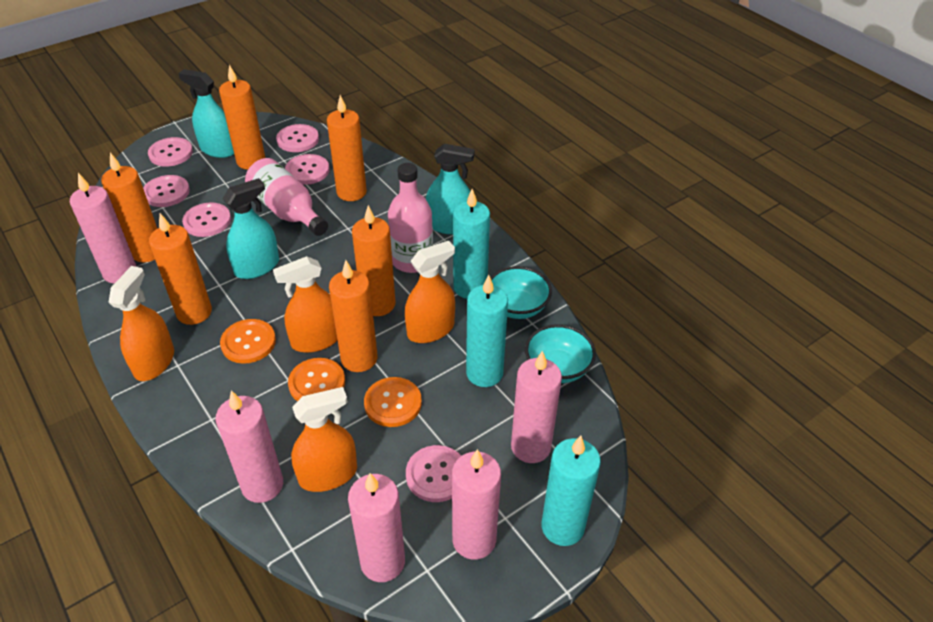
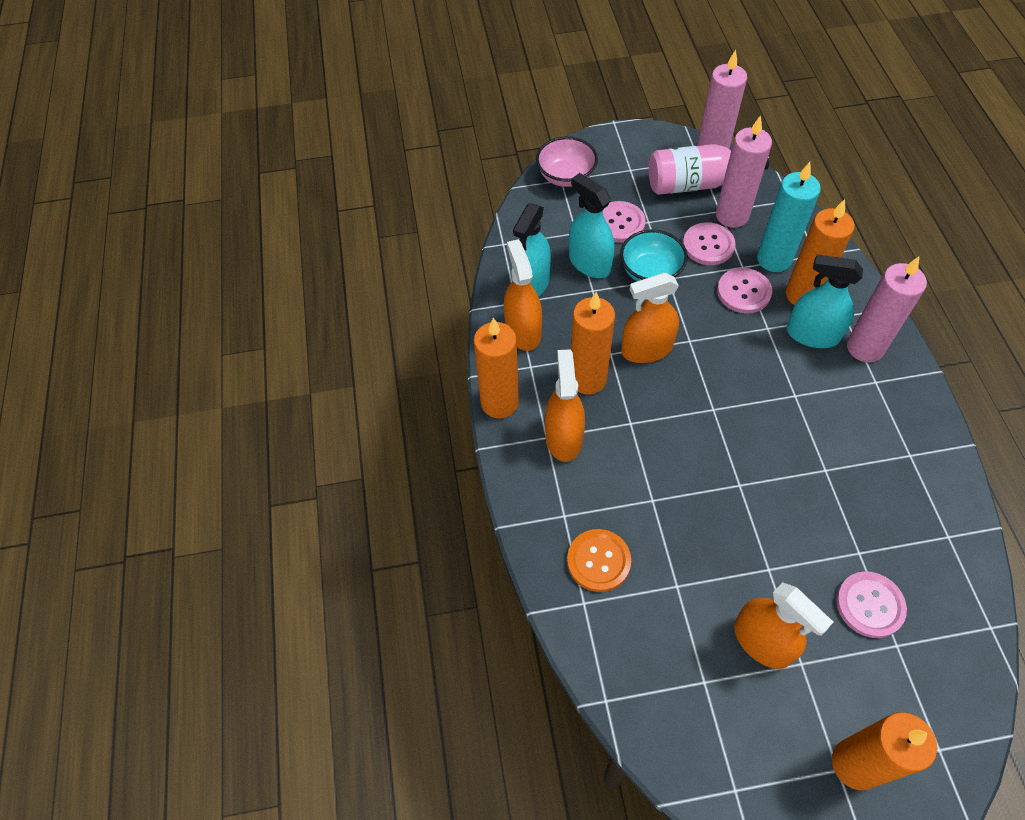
orange button: 3 -> 1
orange candle: 6 -> 4
pink bottle: 2 -> 1
pink bowl: 0 -> 1
pink button: 6 -> 4
pink candle: 5 -> 3
turquoise bowl: 2 -> 1
turquoise candle: 3 -> 1

